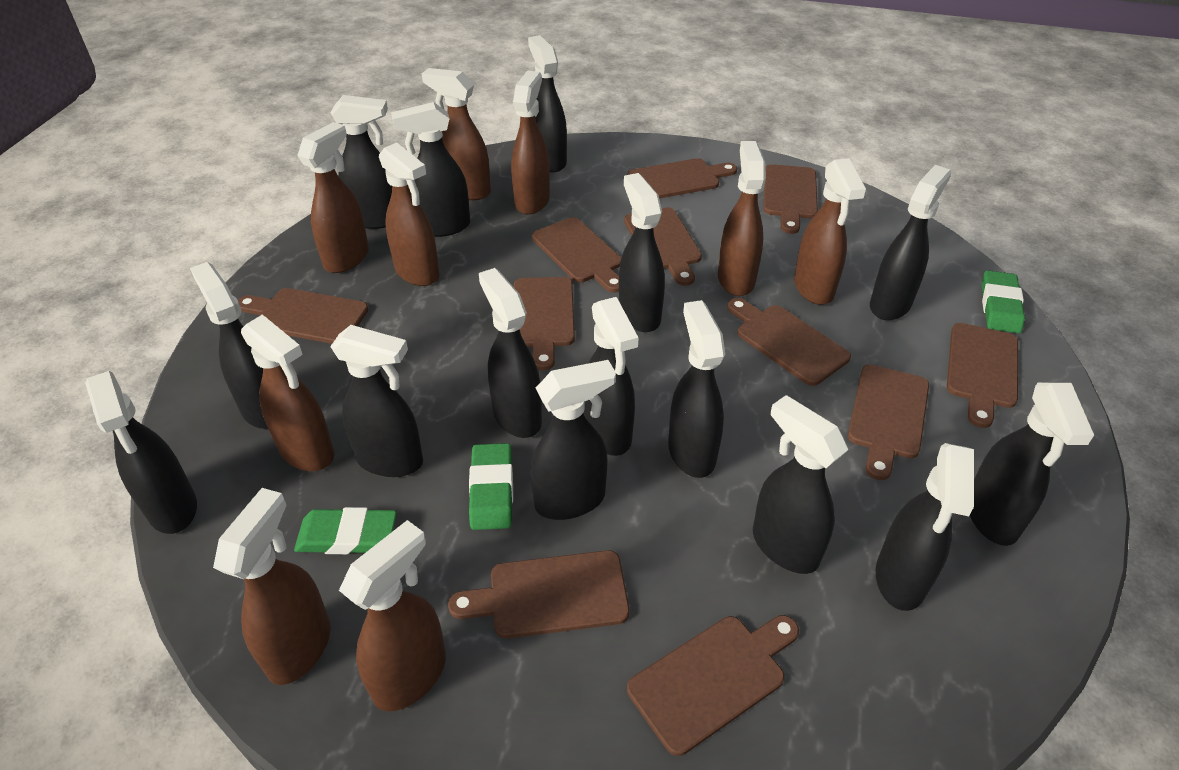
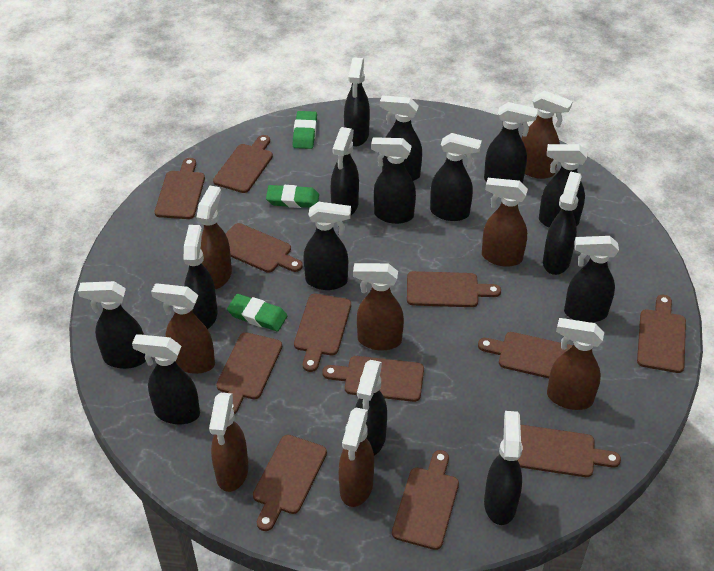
brown cutting board: 11 -> 12
brown spray bottle: 9 -> 8

